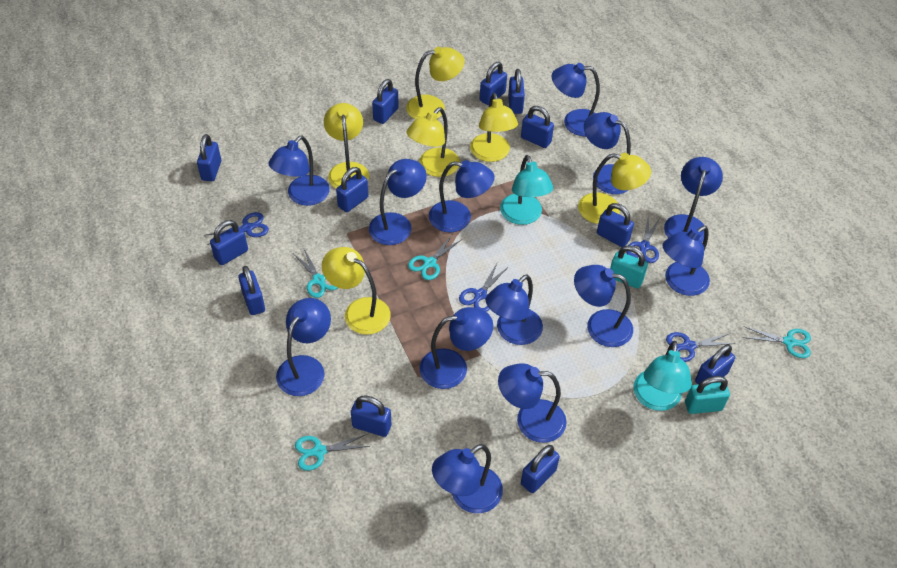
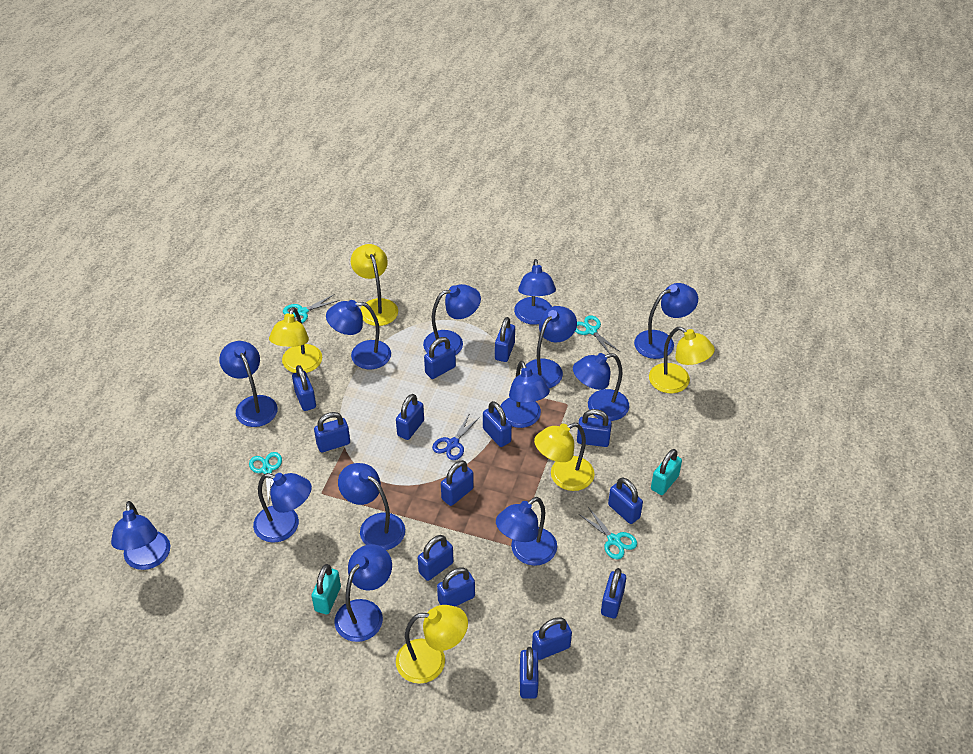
blue padlock: 12 -> 14
blue scissors: 4 -> 1
turquoise lamp: 2 -> 0
yellow lamp: 6 -> 5

